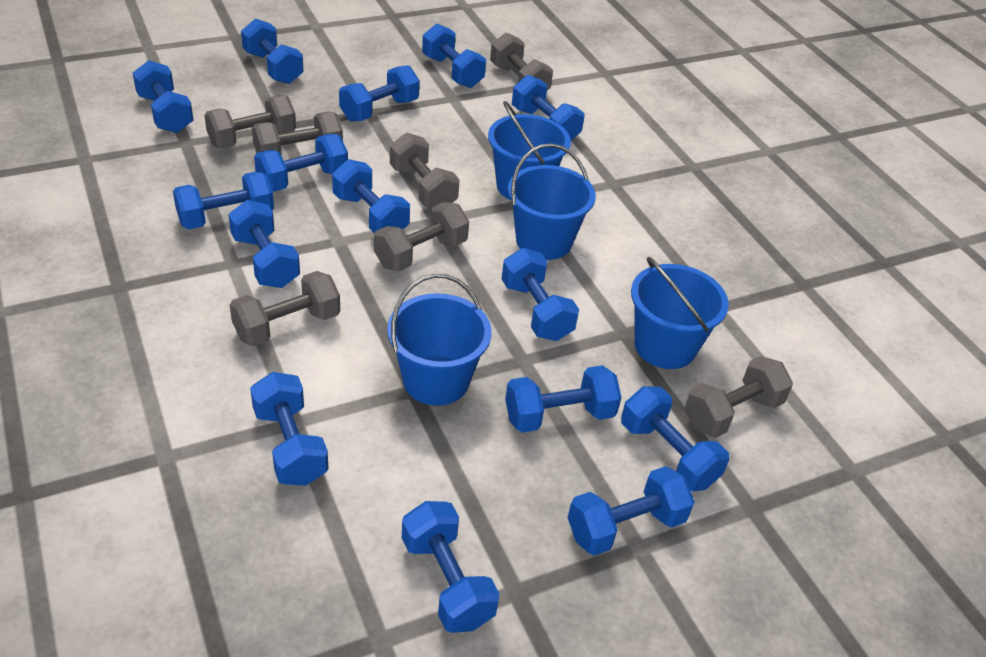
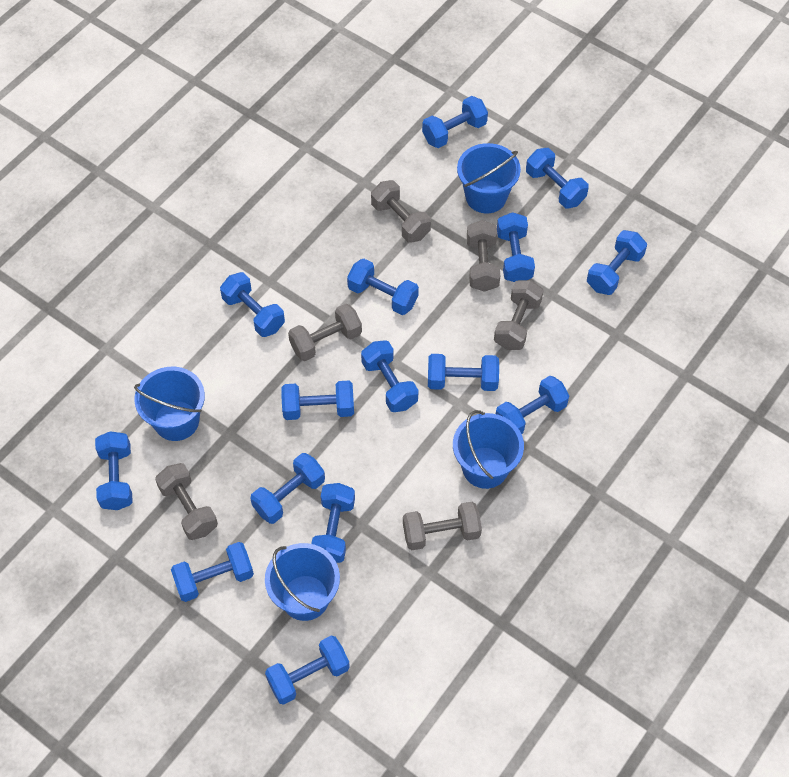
grey dumbbell: 7 -> 6

